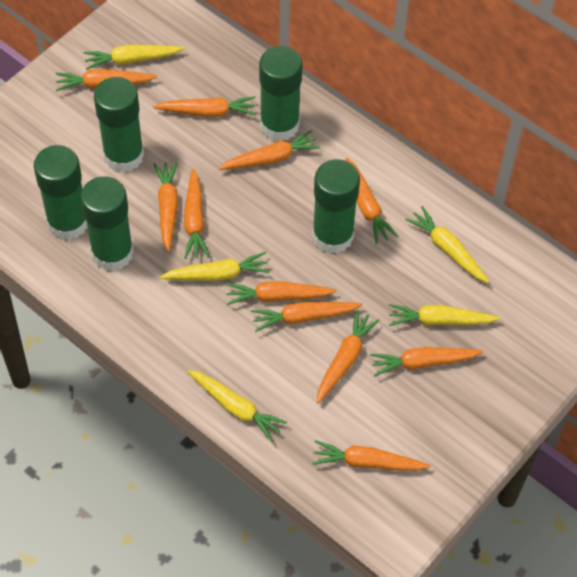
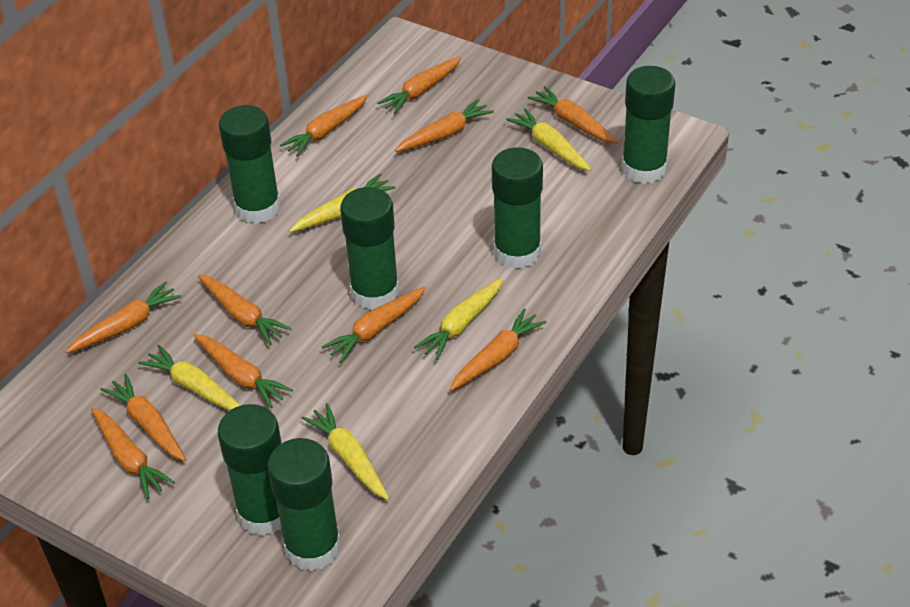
green glue stick: 5 -> 6

